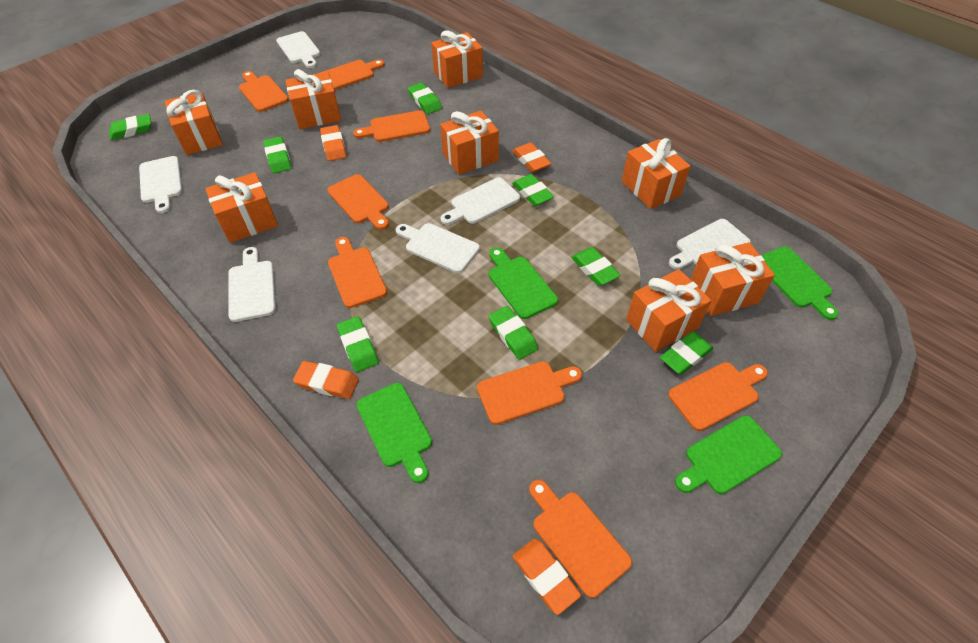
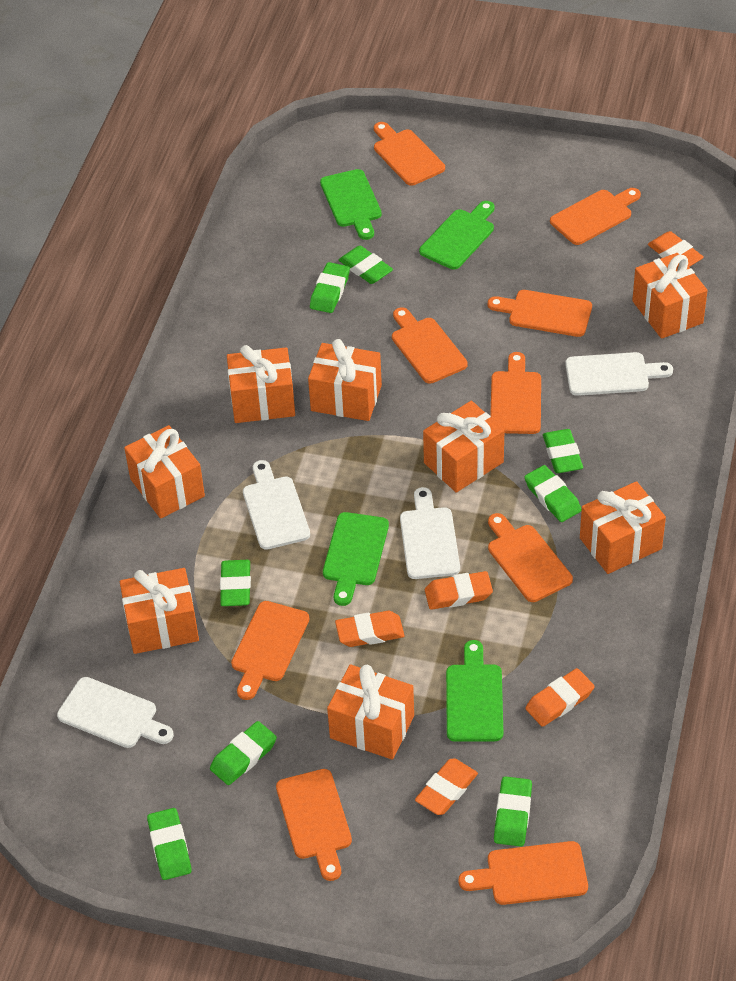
orange cutting board: 8 -> 9
orange eraser: 4 -> 5
white cutting board: 6 -> 4

